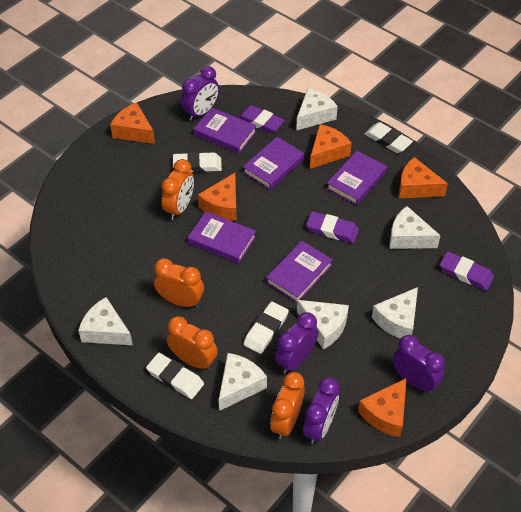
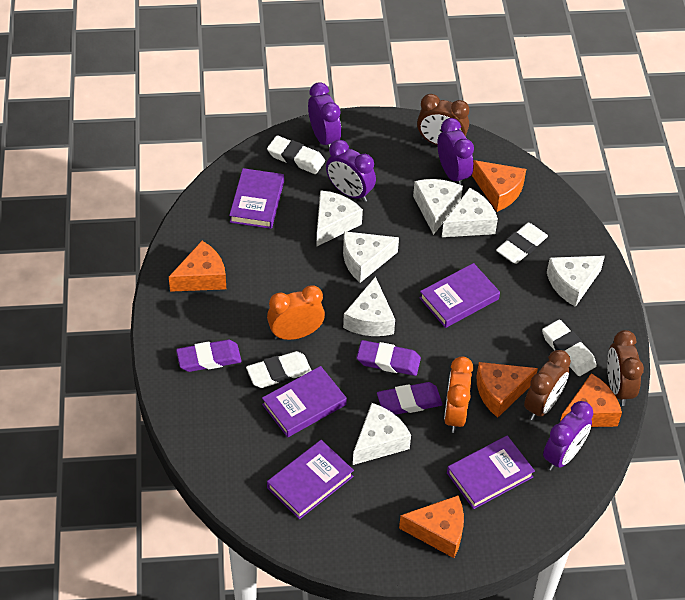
brown clock: 0 -> 3
orange clock: 4 -> 2
white cheese: 6 -> 7

